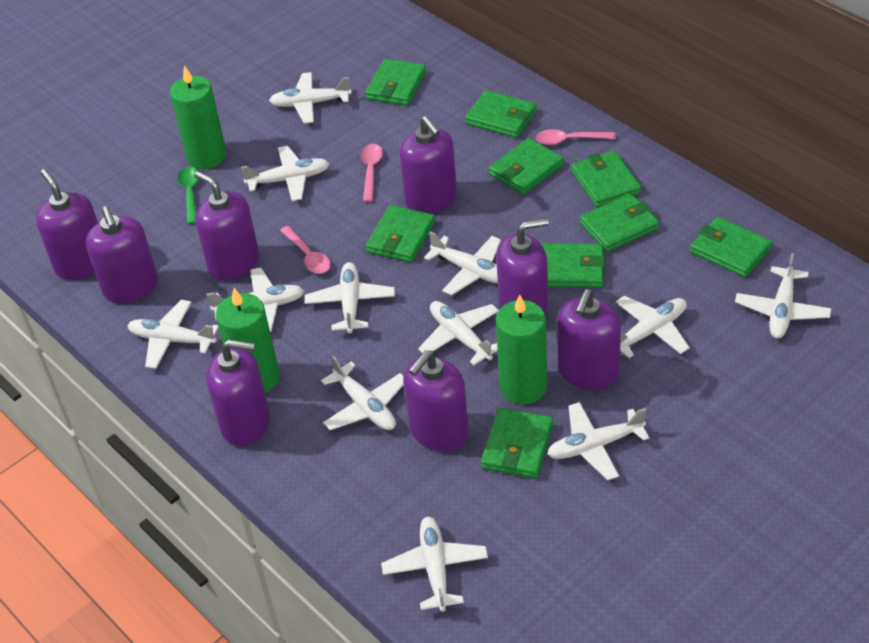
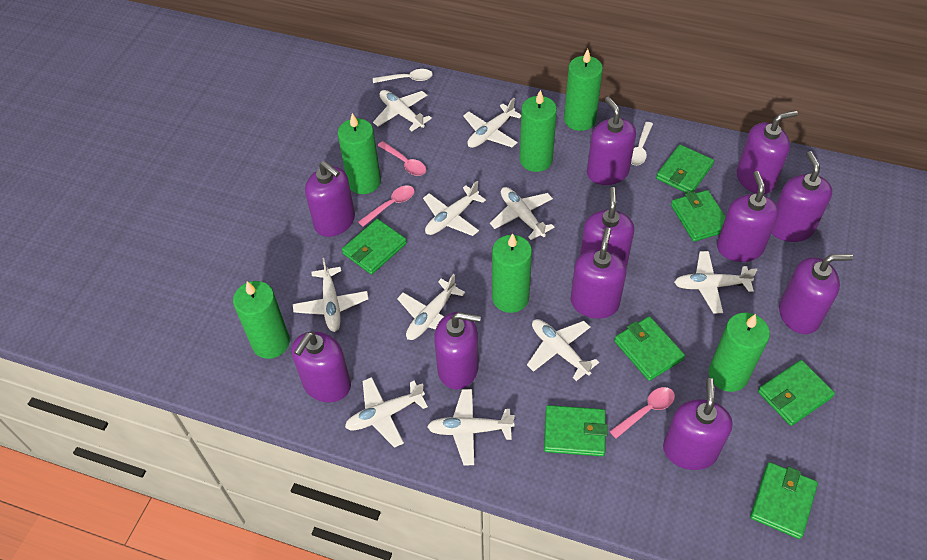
green candle: 3 -> 6
green spoon: 1 -> 0
green wallet: 9 -> 7
purple soap dispenser: 8 -> 11
white plane: 12 -> 10
white spoon: 0 -> 2

